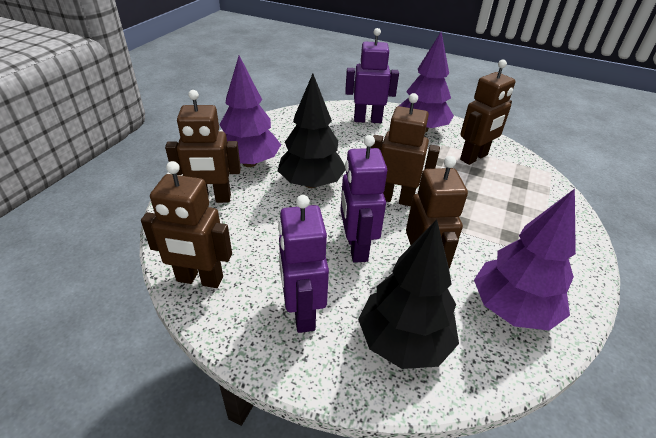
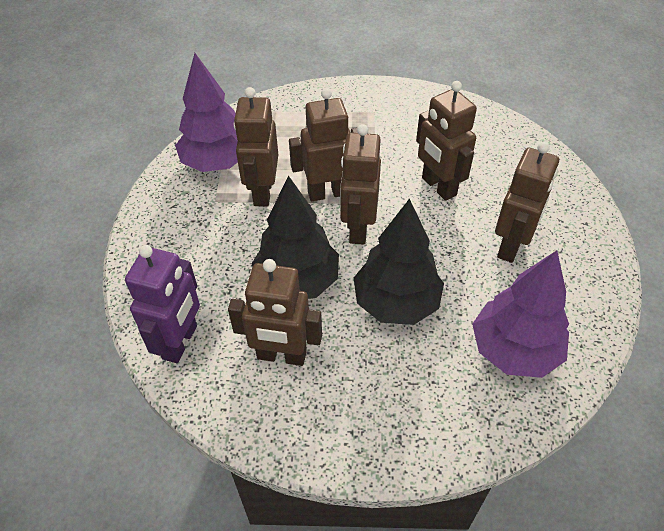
brown robot: 5 -> 6
purple robot: 3 -> 1
purple tree: 3 -> 2

